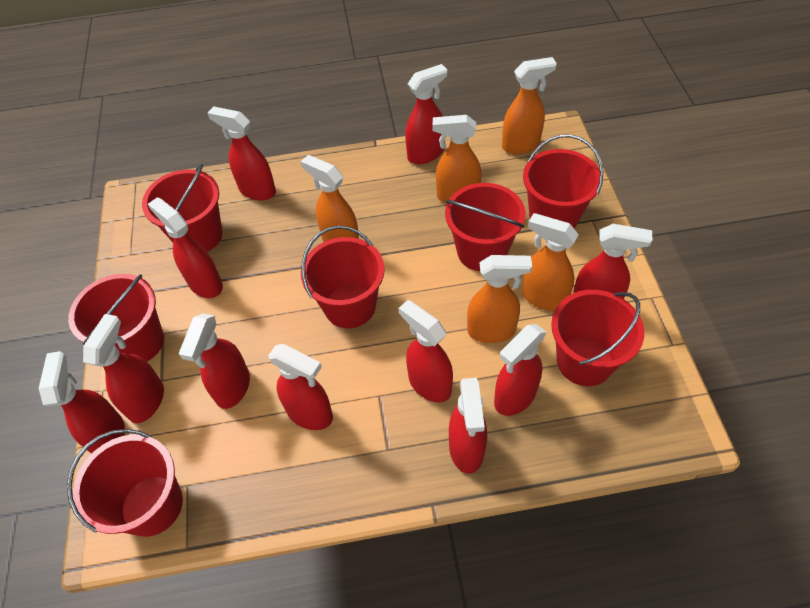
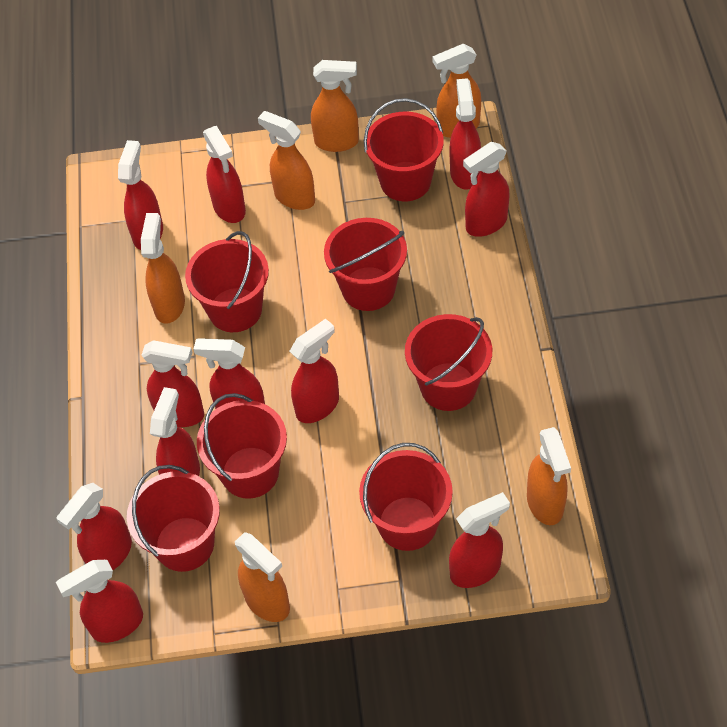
orange spray bottle: 5 -> 6

